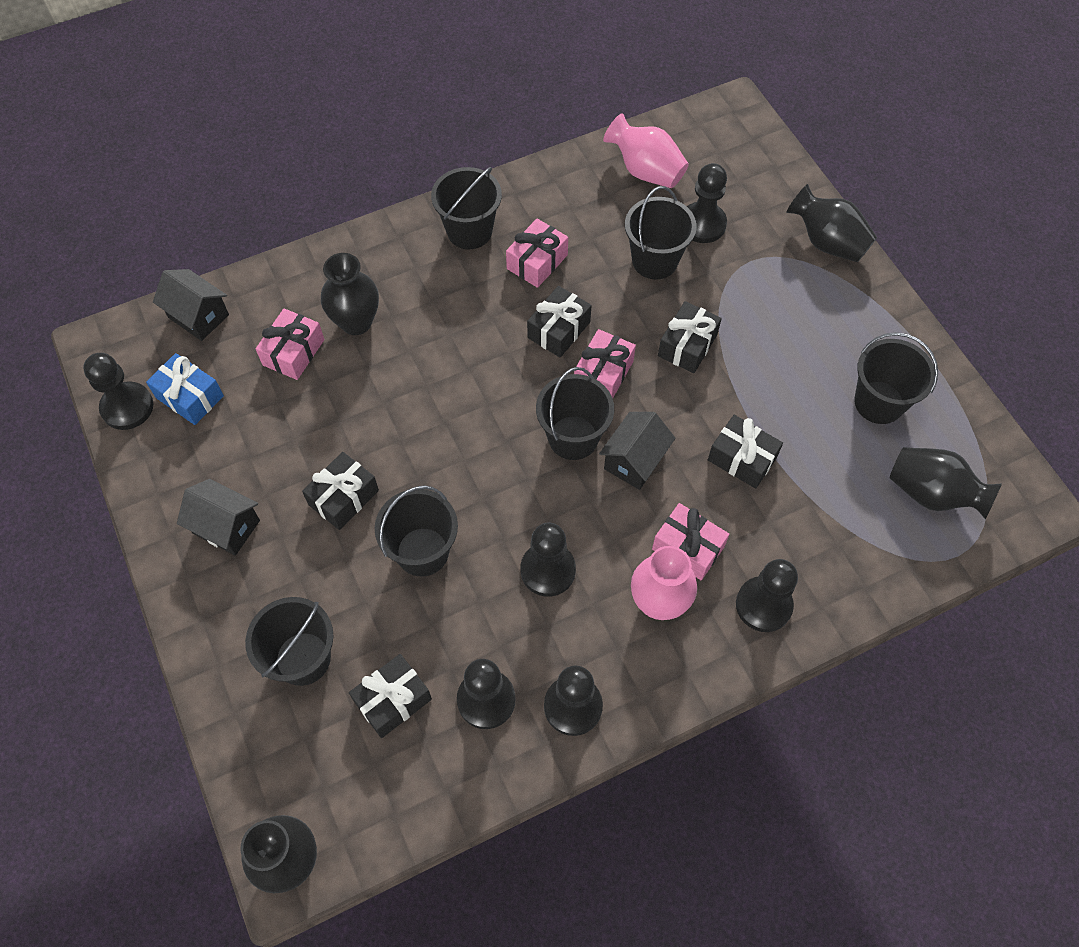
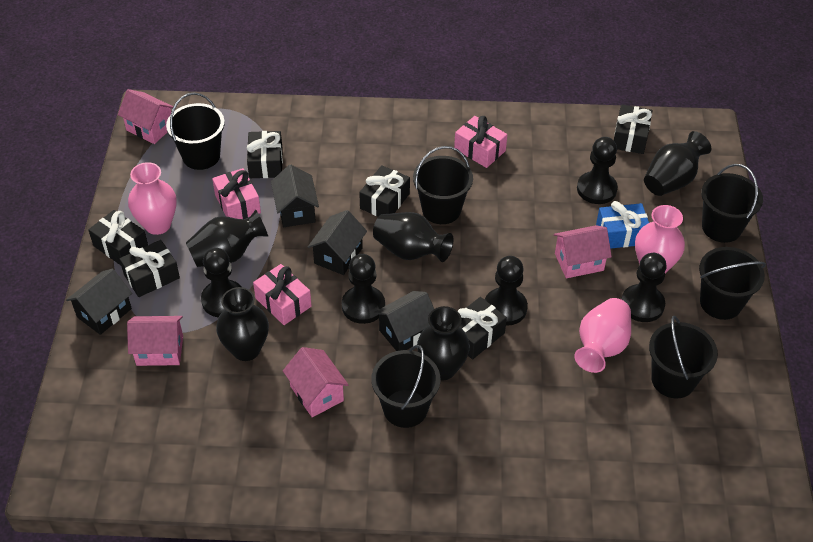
black gift: 5 -> 6
black house: 3 -> 4
black pawn: 6 -> 5
black vase: 4 -> 5
pink gift: 4 -> 3
pink house: 0 -> 4
pink vase: 2 -> 3

